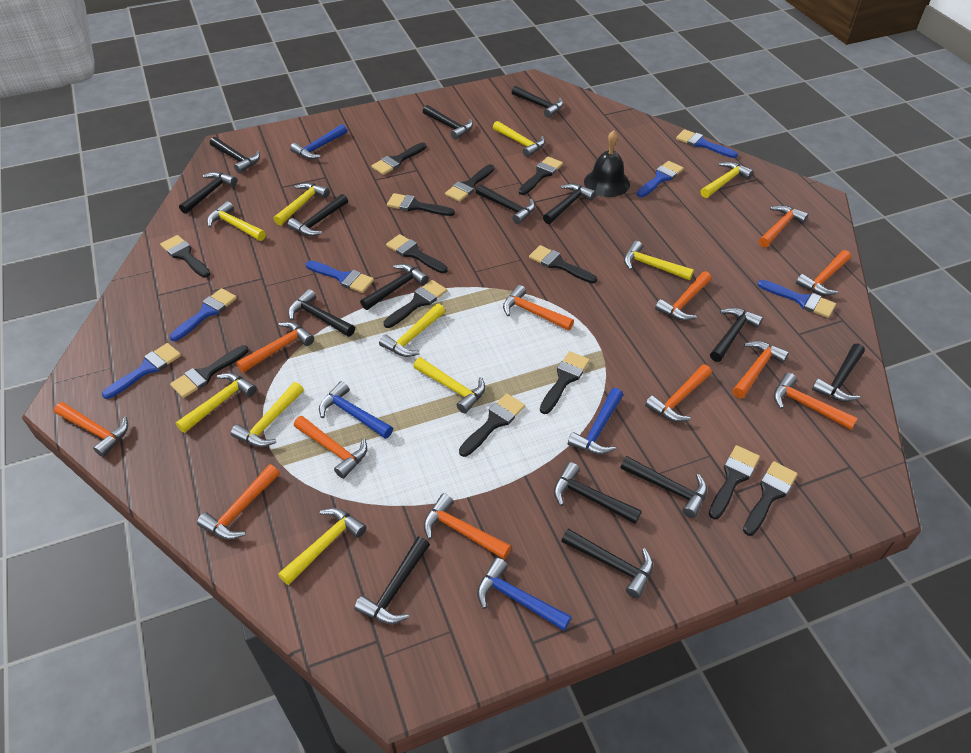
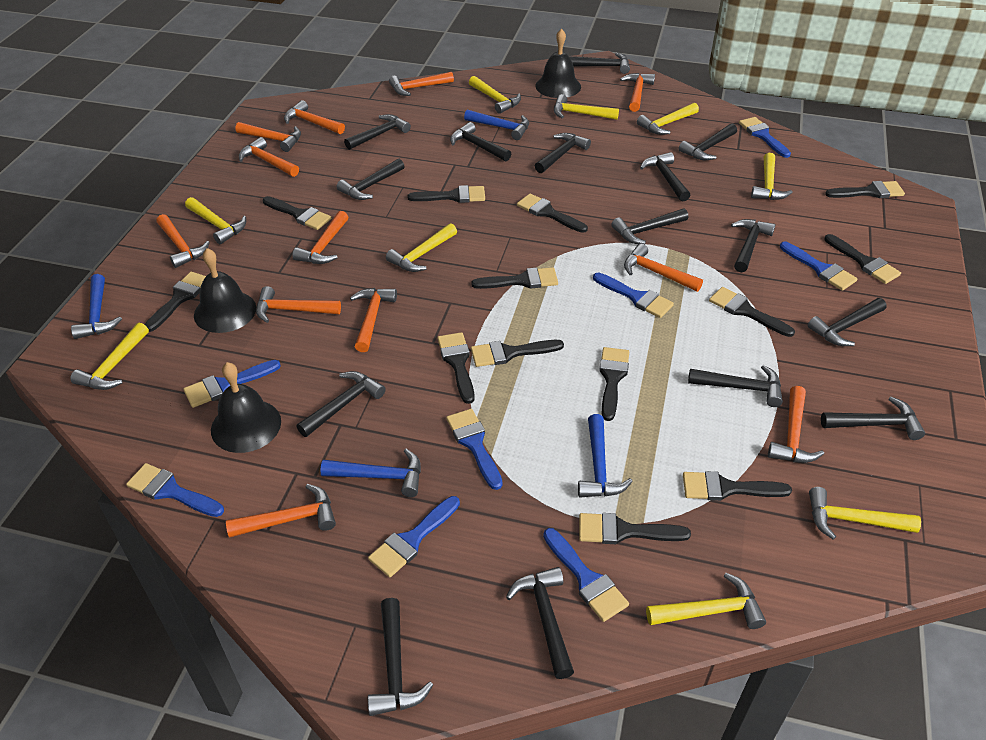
black bell: 1 -> 3
blue brush: 6 -> 8
yellow hammer: 10 -> 9

